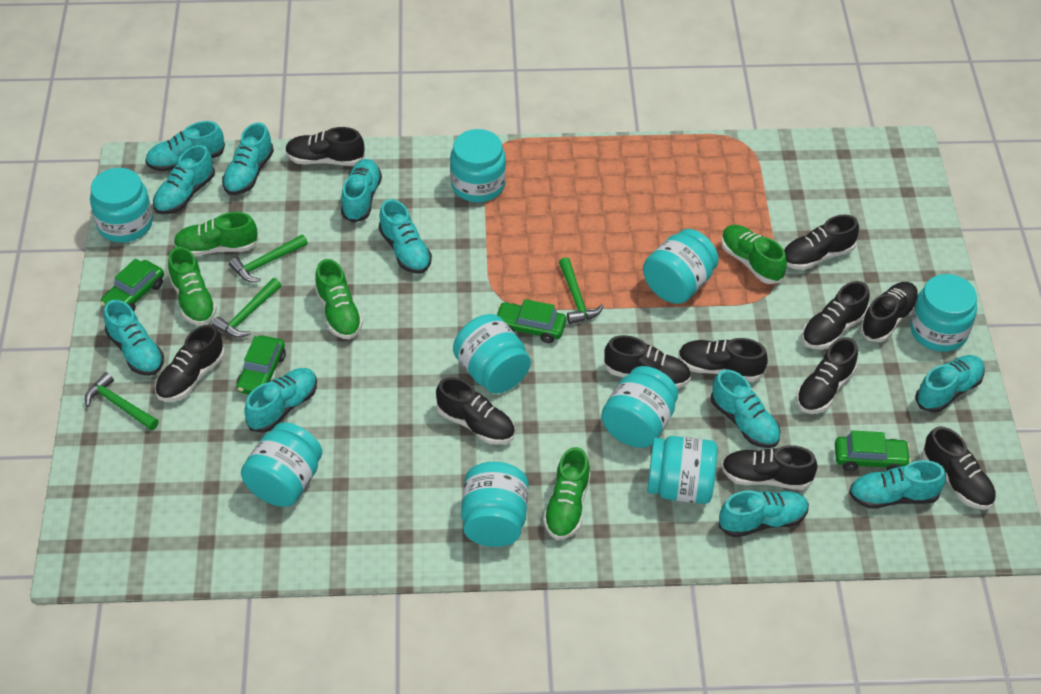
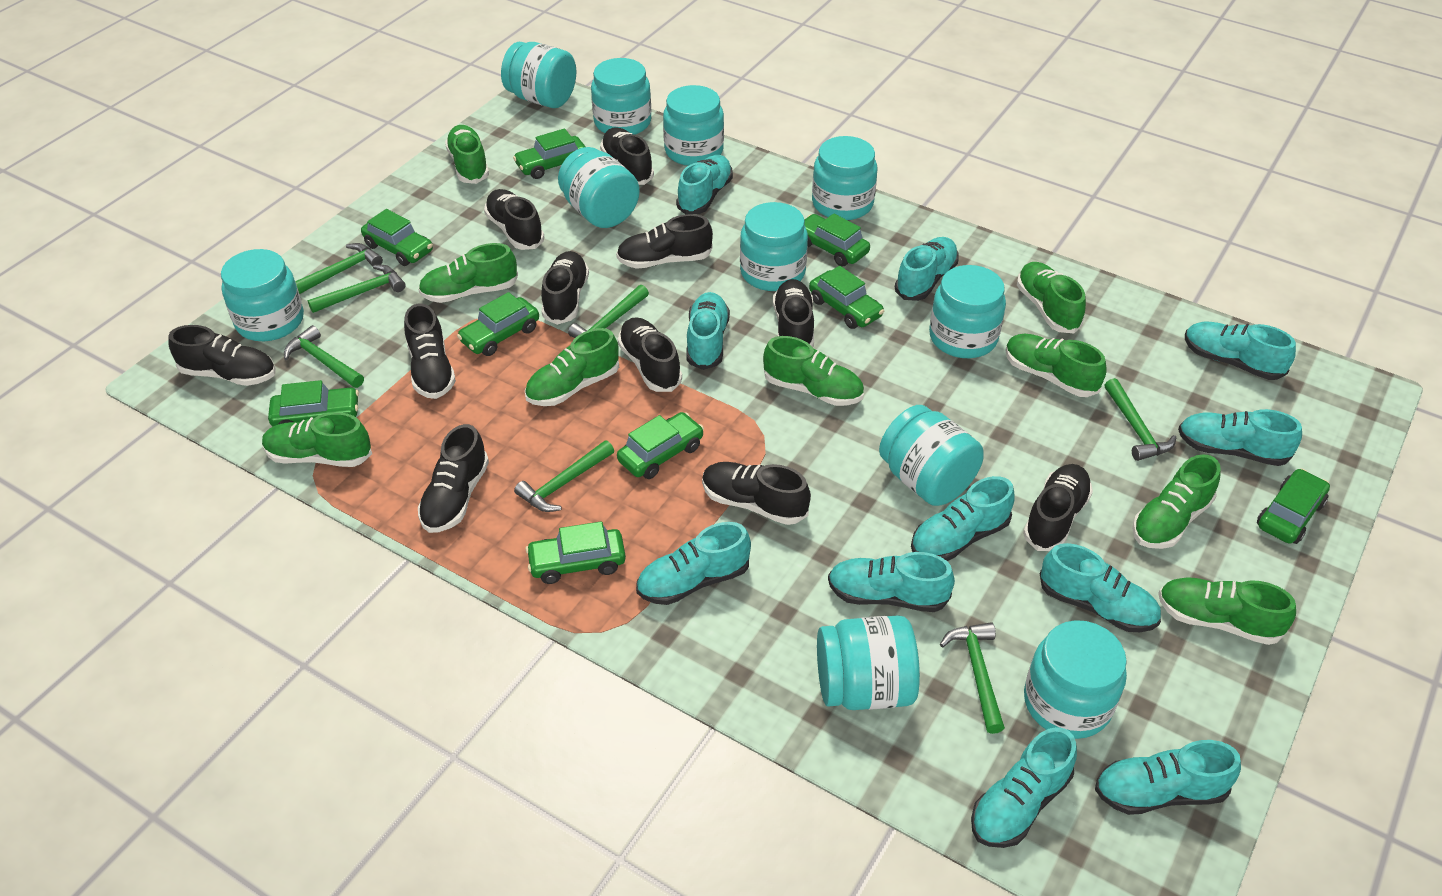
green car: 4 -> 9
green hammer: 4 -> 7
green shoe: 5 -> 9
turquoise jar: 9 -> 11

